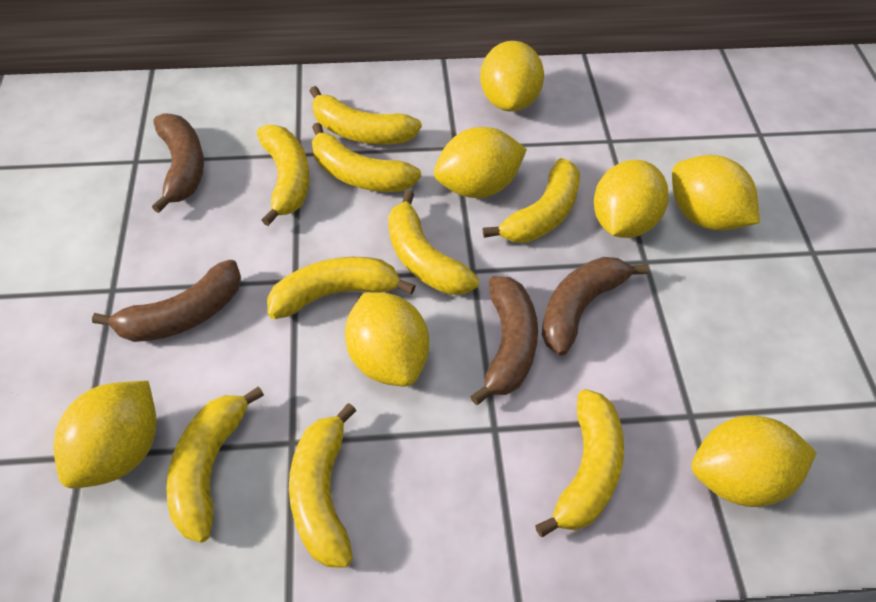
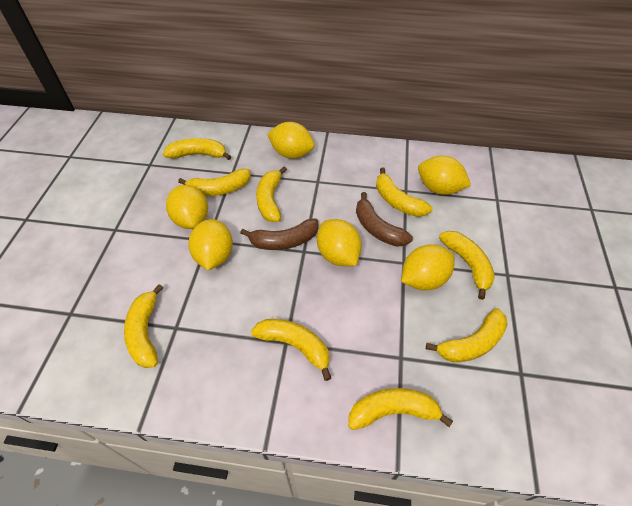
brown banana: 4 -> 2
yellow lemon: 7 -> 6

